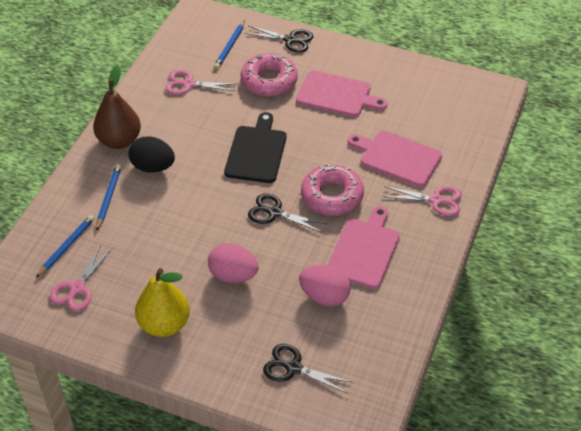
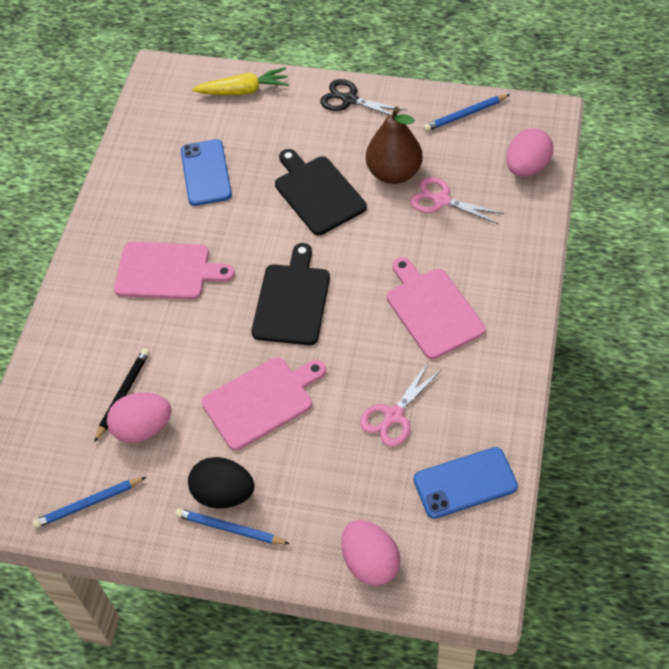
black cutting board: 1 -> 2
black pencil: 0 -> 1
black scissors: 3 -> 1
blue phone: 0 -> 2
pink donut: 2 -> 0
pink egg: 2 -> 3
pink scissors: 3 -> 2
yellow carrot: 0 -> 1
yellow pear: 1 -> 0

